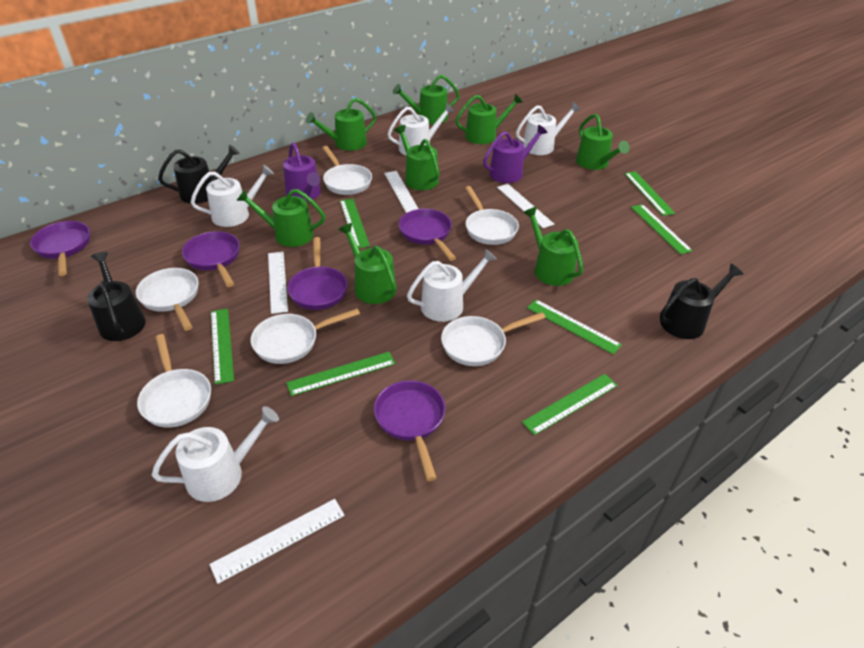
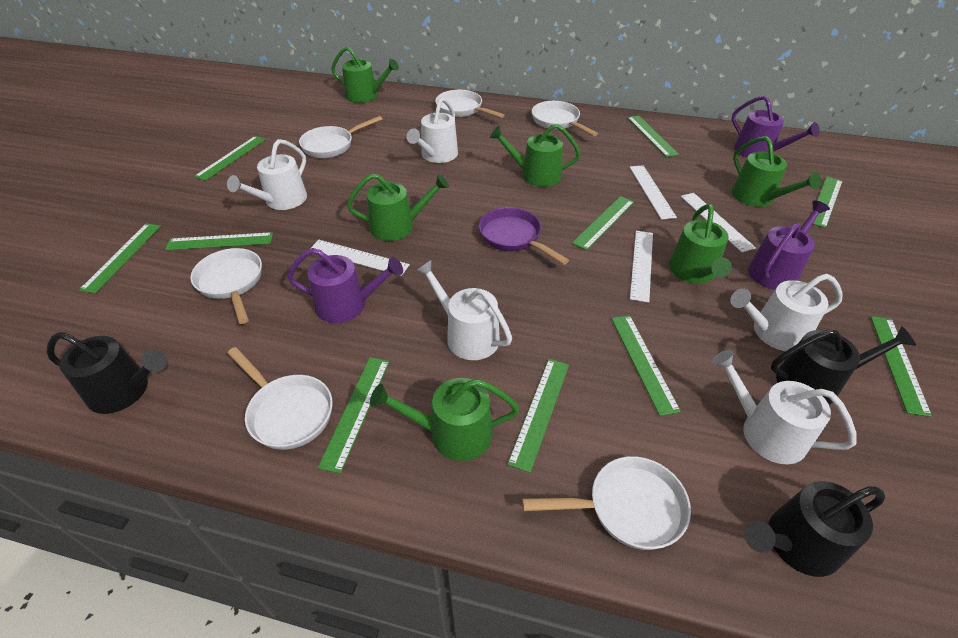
green ruler: 7 -> 10
green watering can: 8 -> 6
purple pan: 5 -> 1
purple watering can: 2 -> 3

